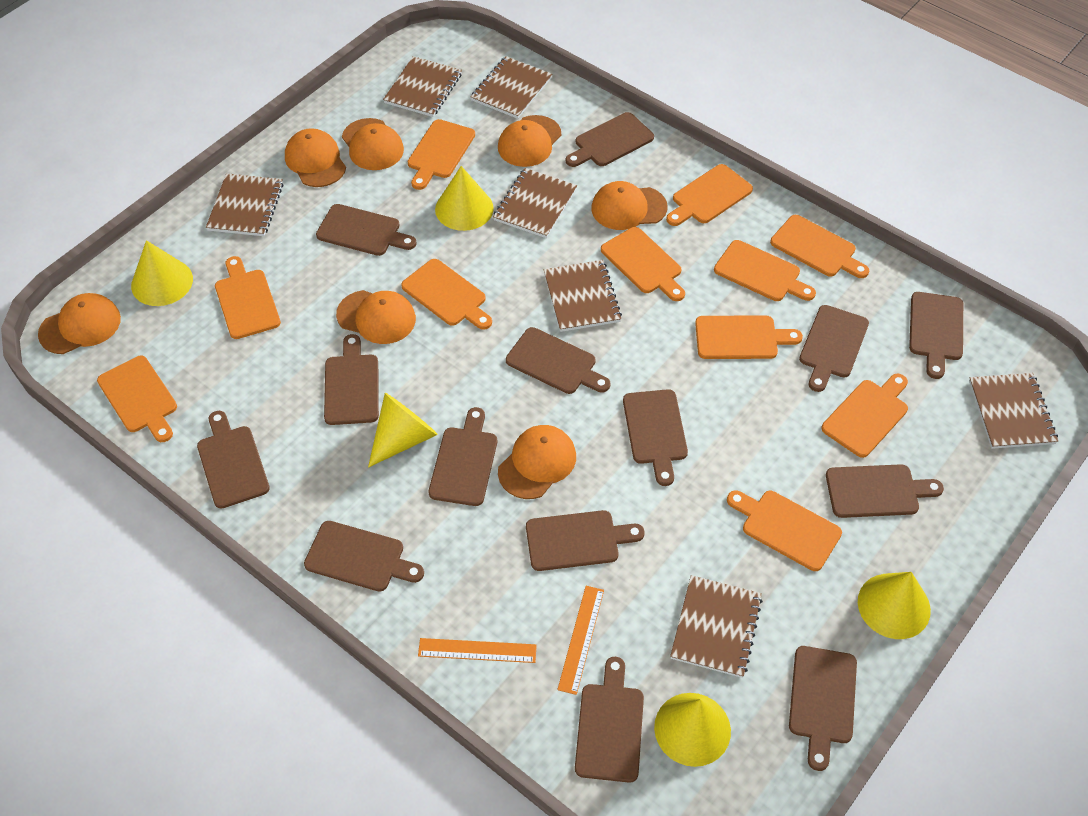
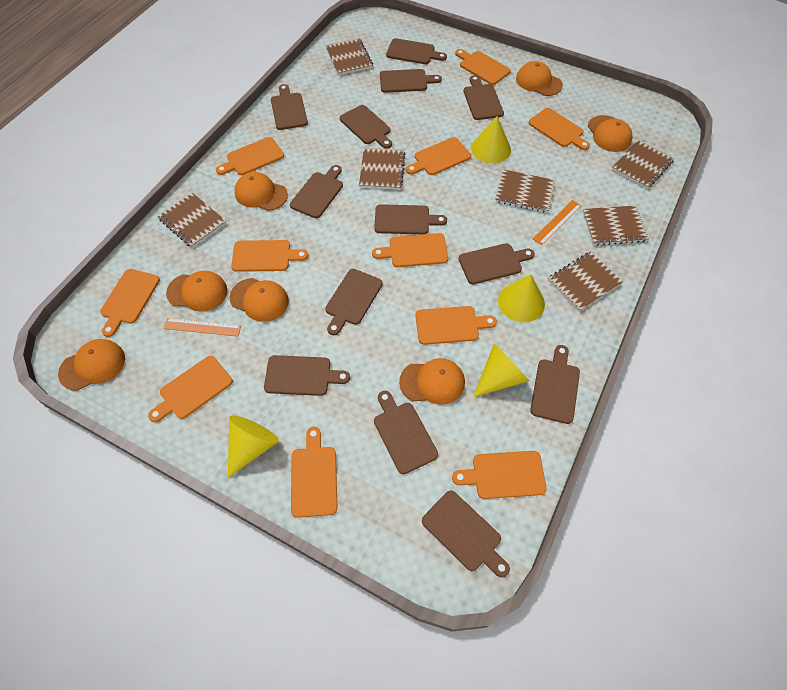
brown cutting board: 14 -> 13
yellow cone: 5 -> 4

